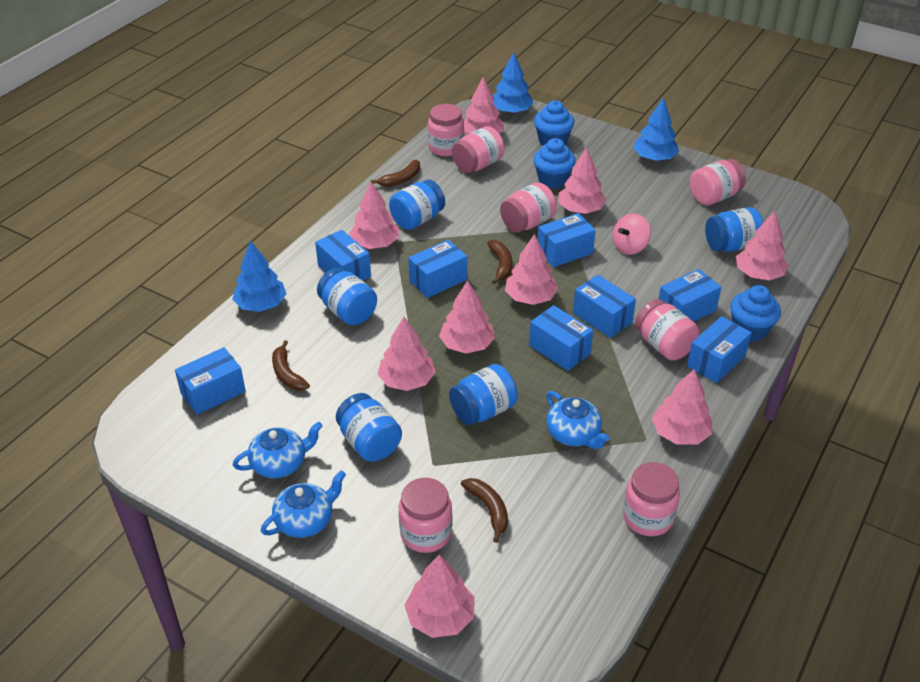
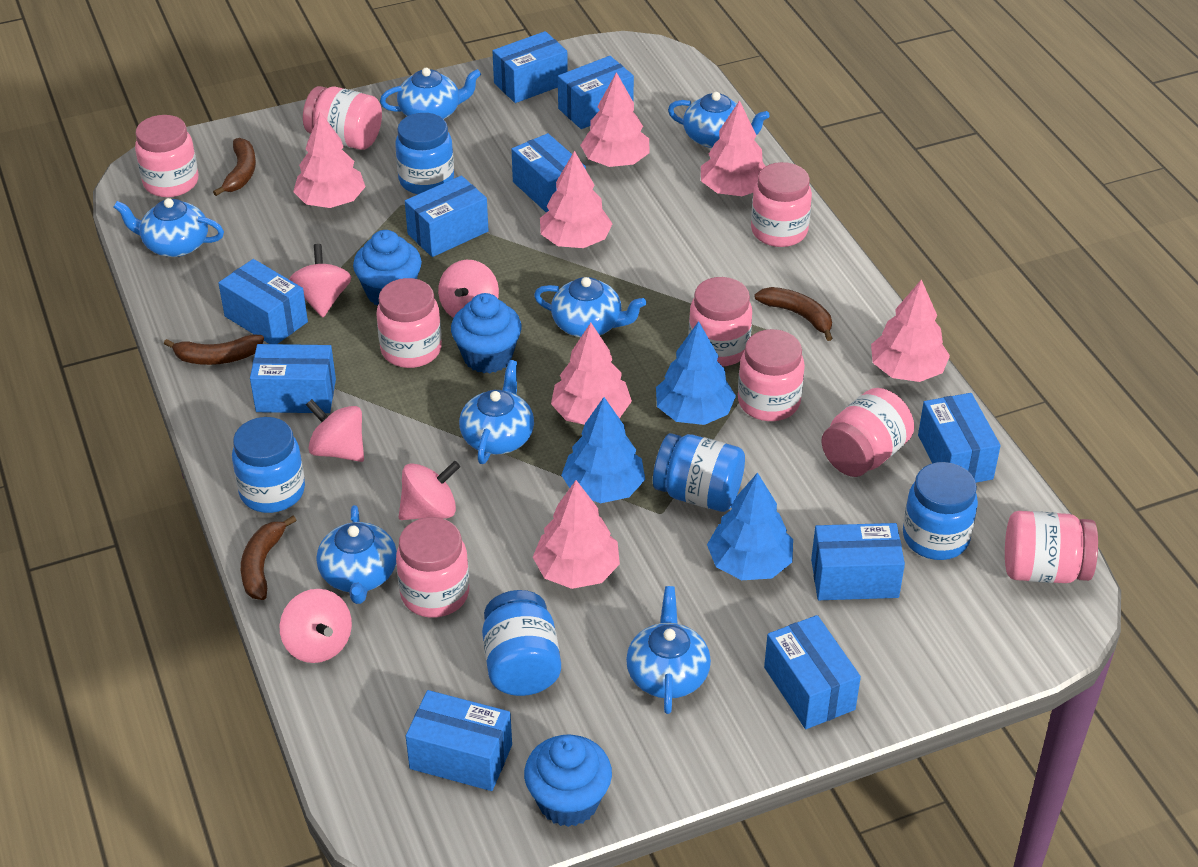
blue box: 8 -> 10
blue teapot: 3 -> 7
pink jar: 7 -> 9
pink spinning top: 1 -> 5
pink tree: 9 -> 7

